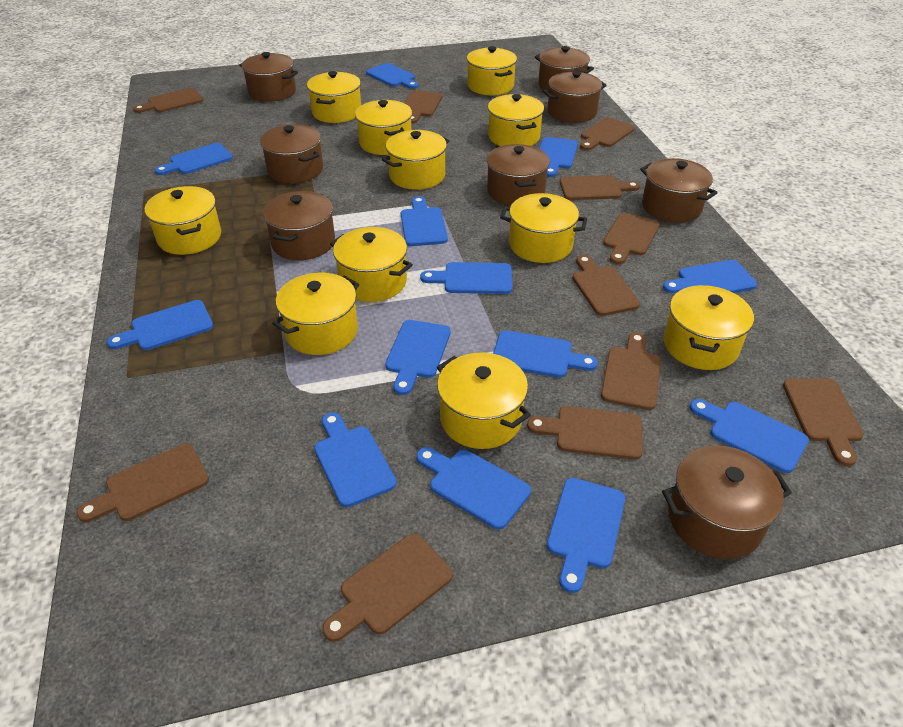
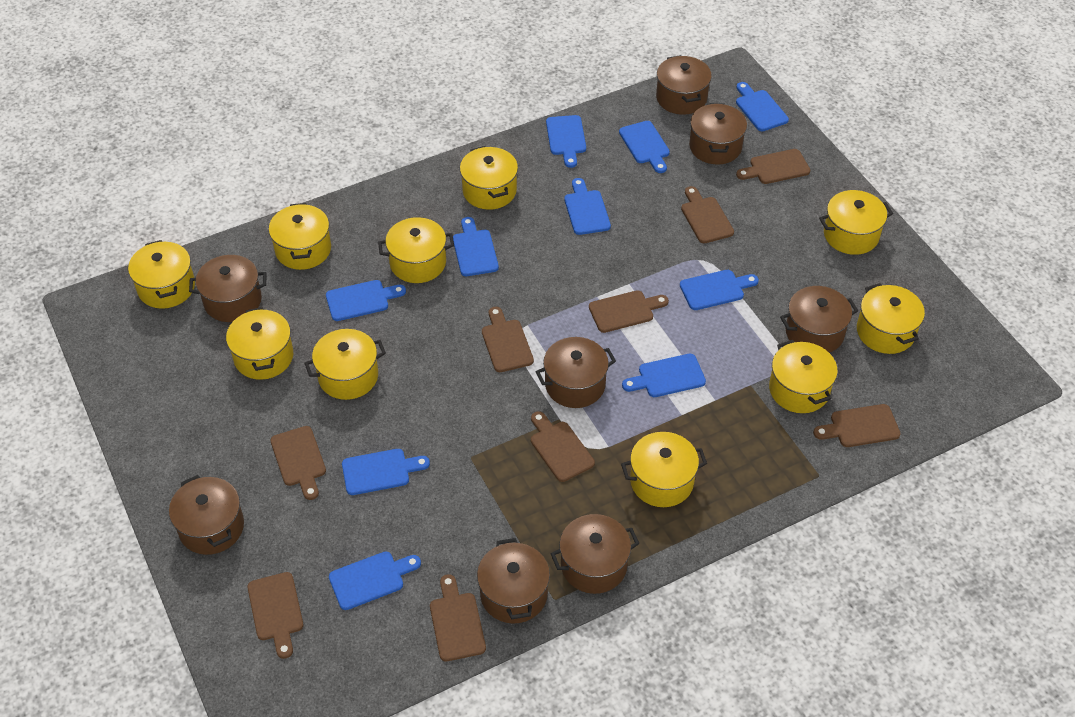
blue cutting board: 13 -> 10
brown cutting board: 11 -> 9
yellow pot: 11 -> 10

